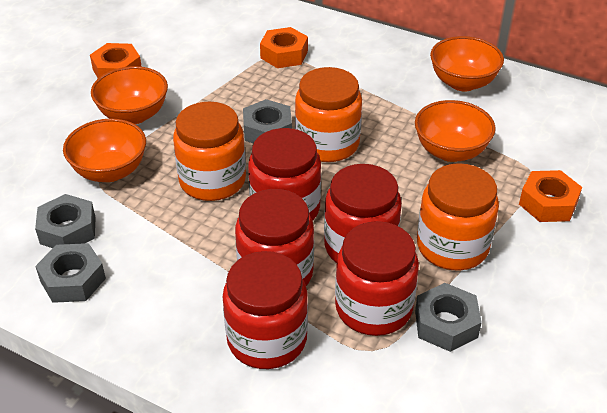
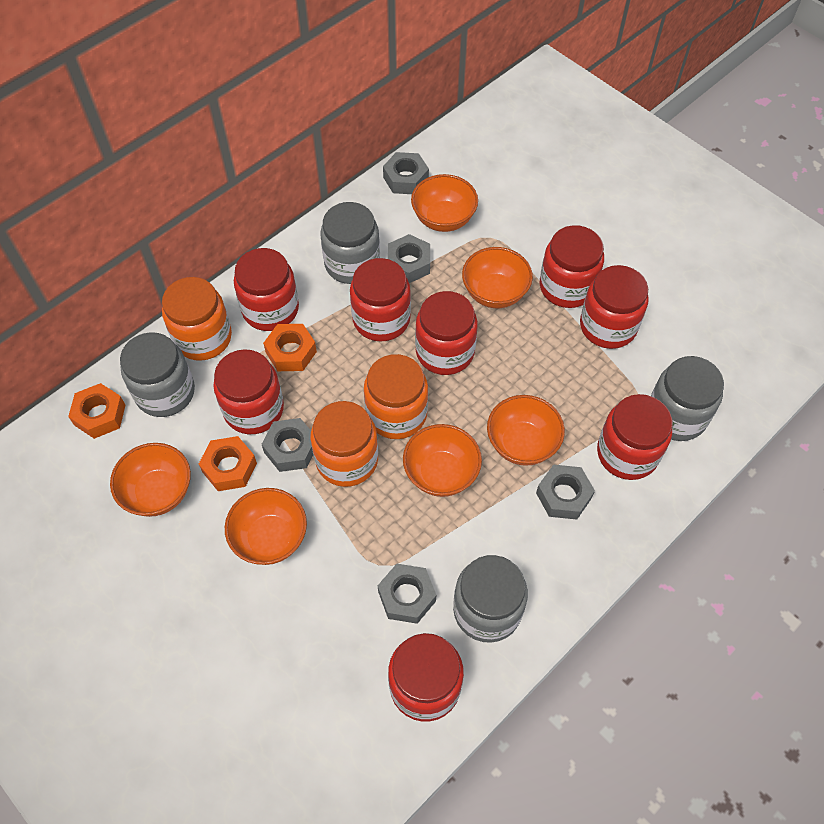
grey jar: 0 -> 4
grey nut: 4 -> 5
orange bowl: 4 -> 6
red jar: 5 -> 8

